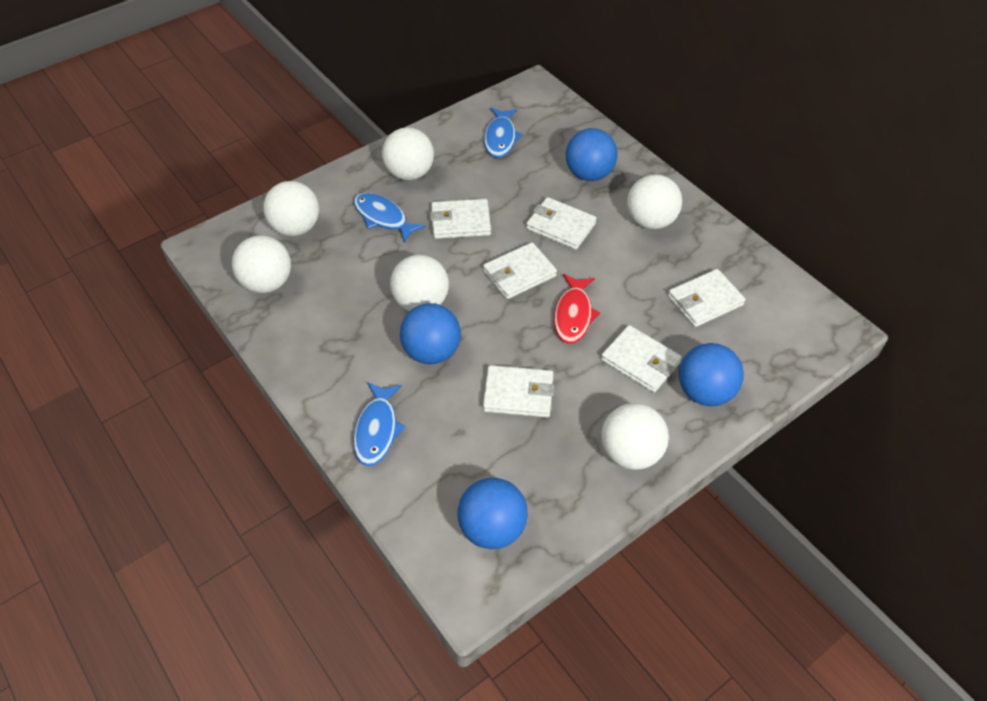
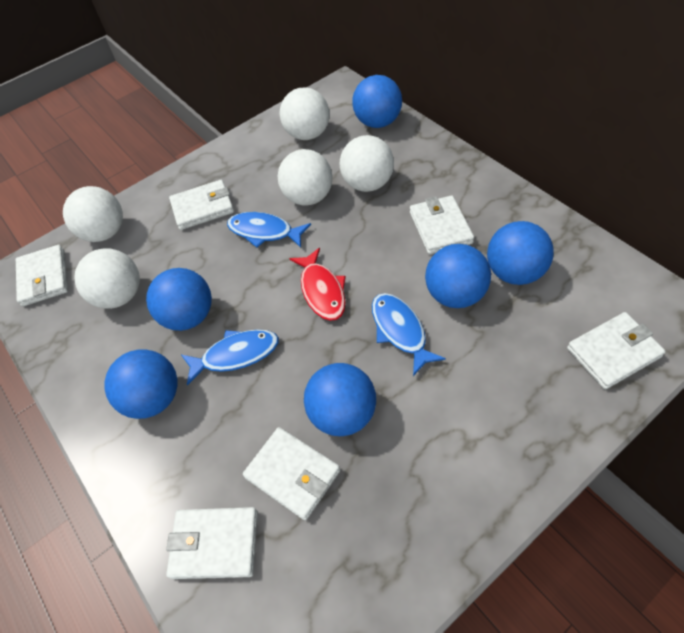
blue ball: 4 -> 6
white ball: 6 -> 5

